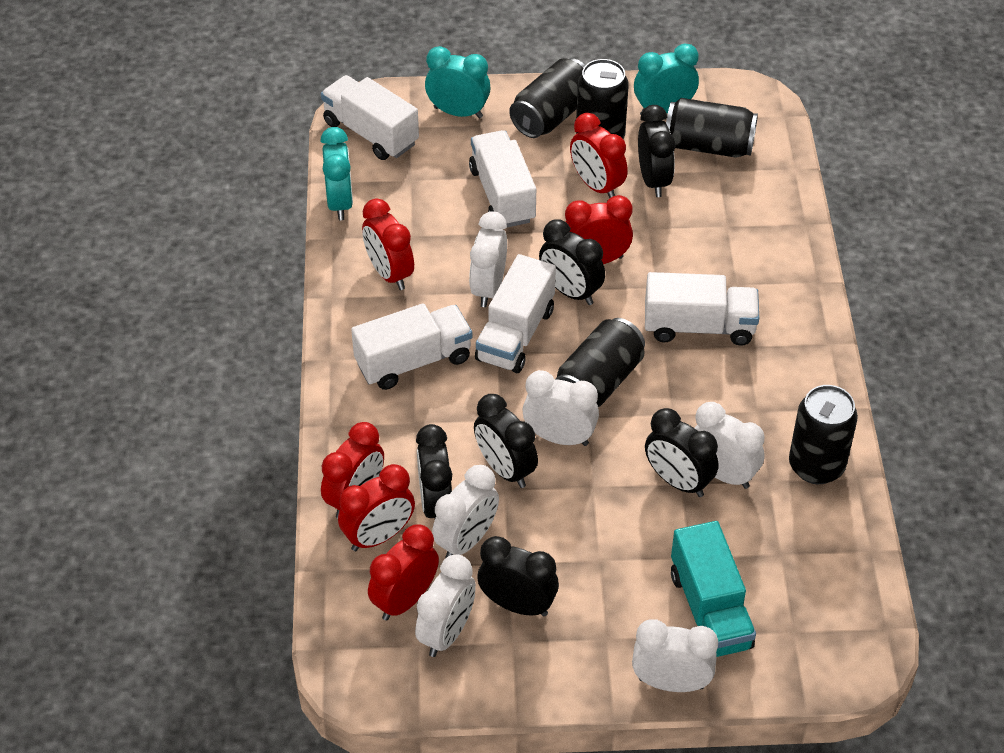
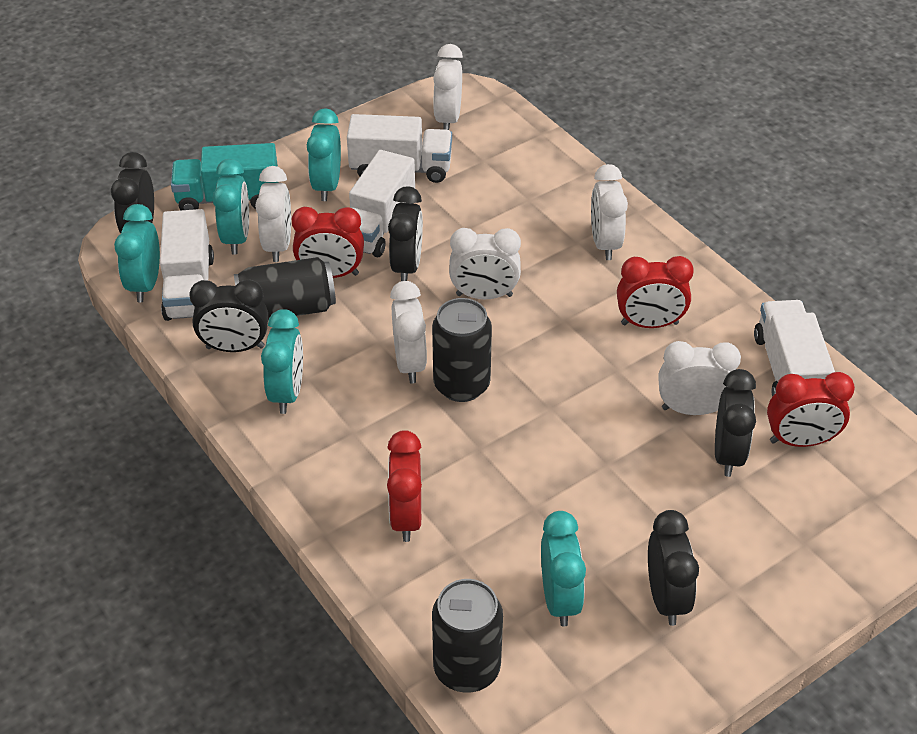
black can: 5 -> 3
black clock: 6 -> 5
red clock: 6 -> 4
turquoise clock: 3 -> 5
white truck: 5 -> 4

